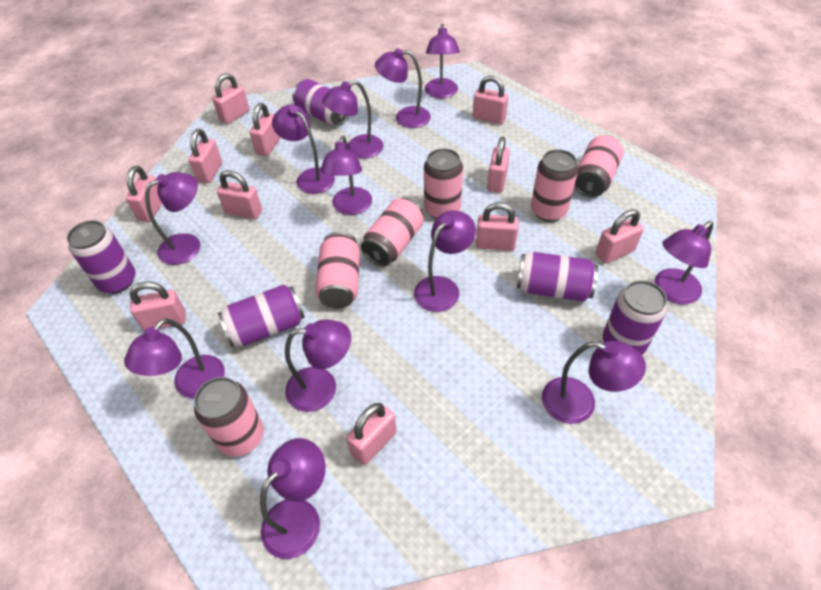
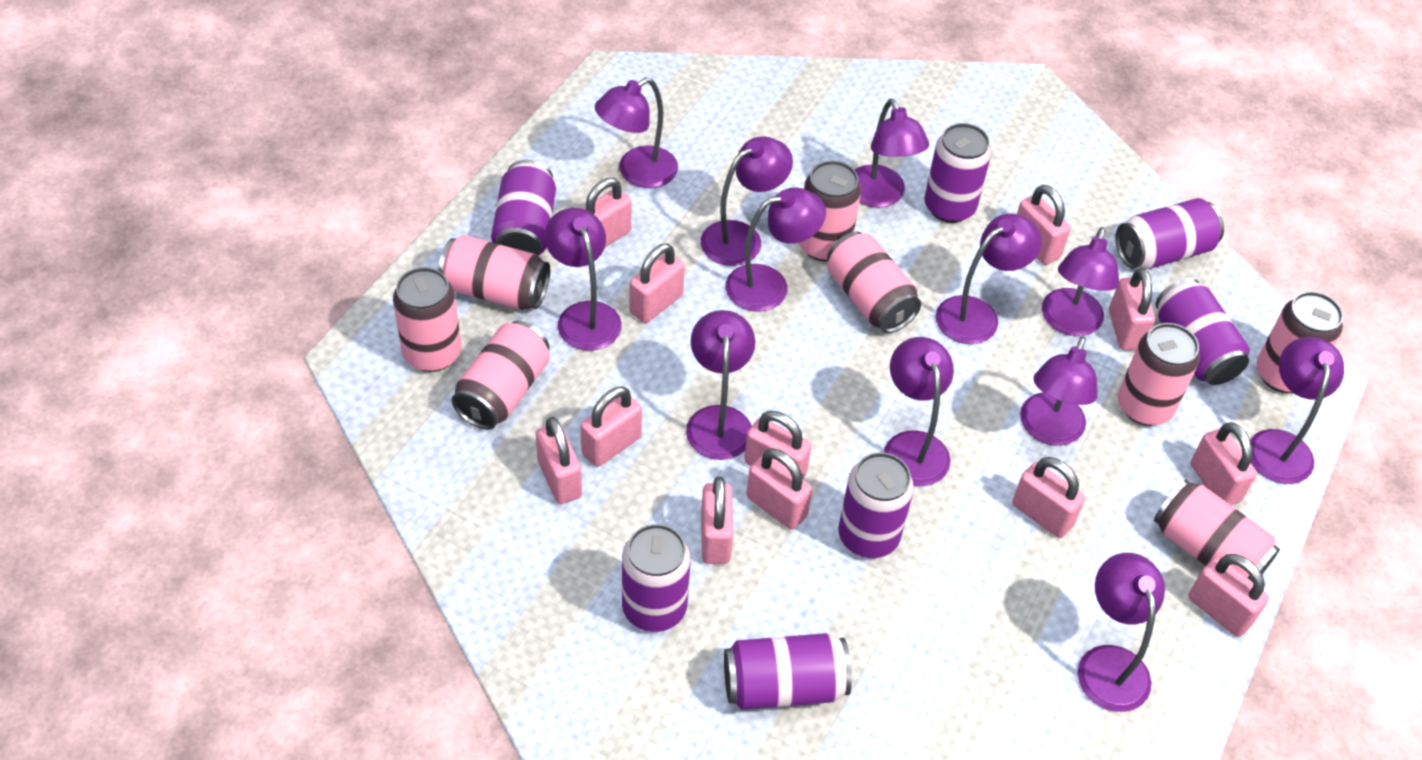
pink can: 6 -> 8
pink padlock: 11 -> 12
purple can: 5 -> 7

